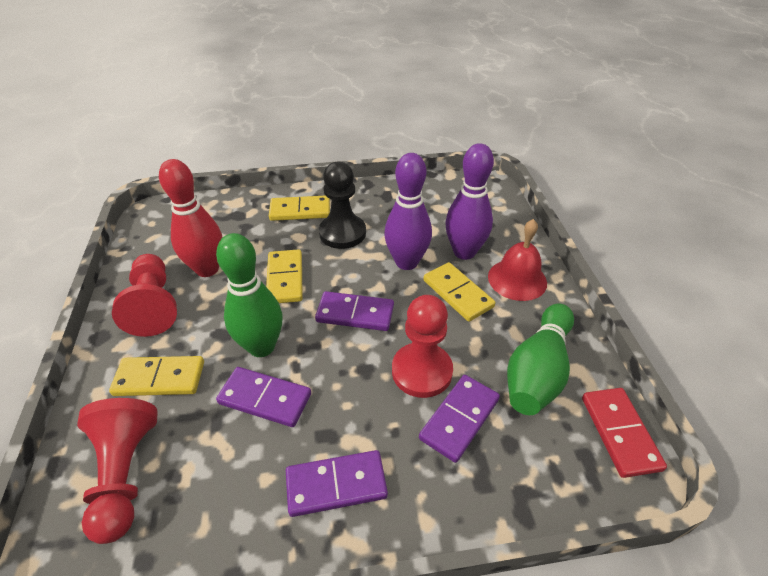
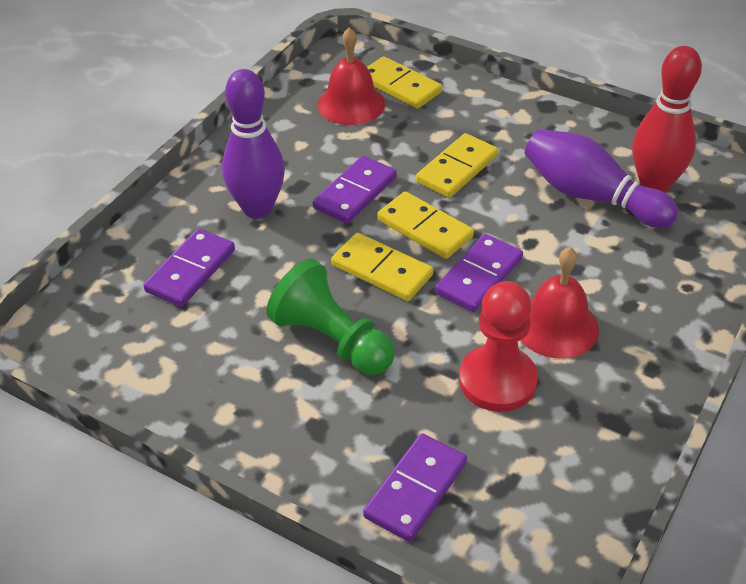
black pawn: 1 -> 0
green bowling pin: 2 -> 0
green pawn: 0 -> 1
red bell: 1 -> 2
red domino: 1 -> 0
red pawn: 3 -> 1

